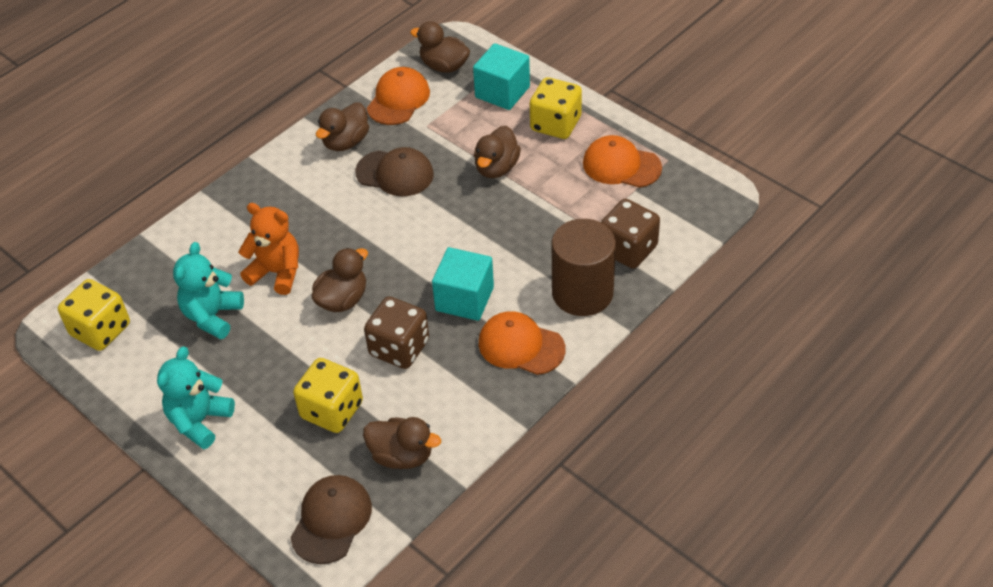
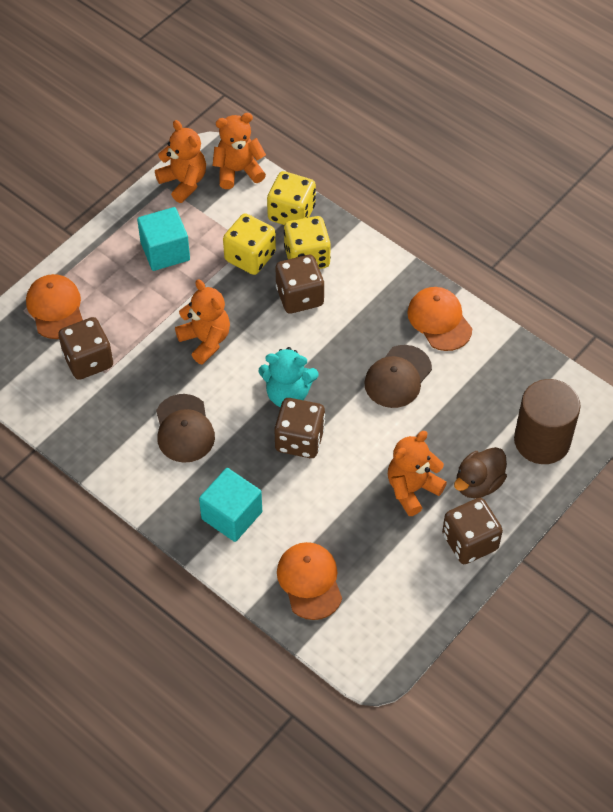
brown dice: 2 -> 4
brown duck: 5 -> 1
orange teddy bear: 1 -> 4
turquoise teddy bear: 2 -> 1

